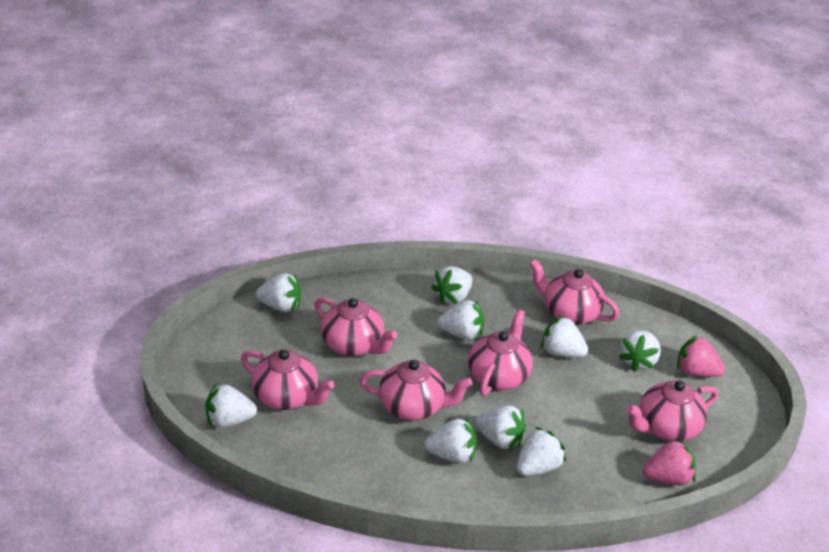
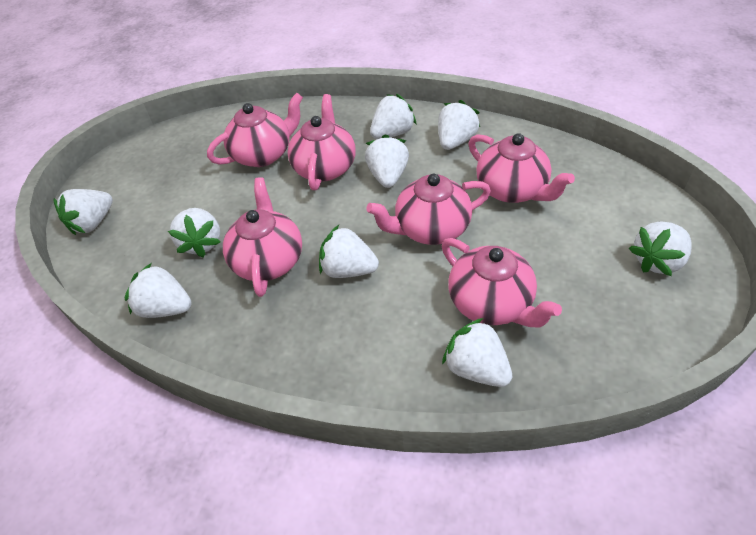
pink strawberry: 2 -> 0

